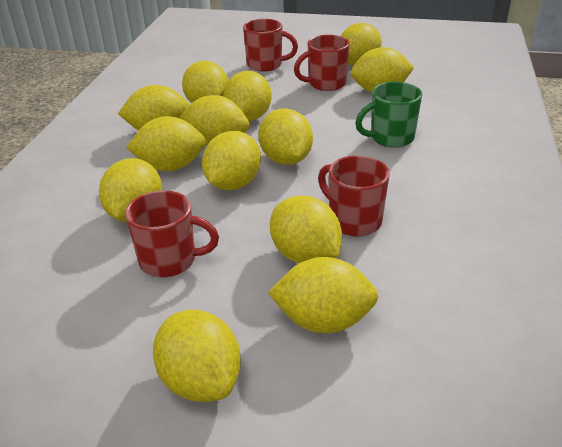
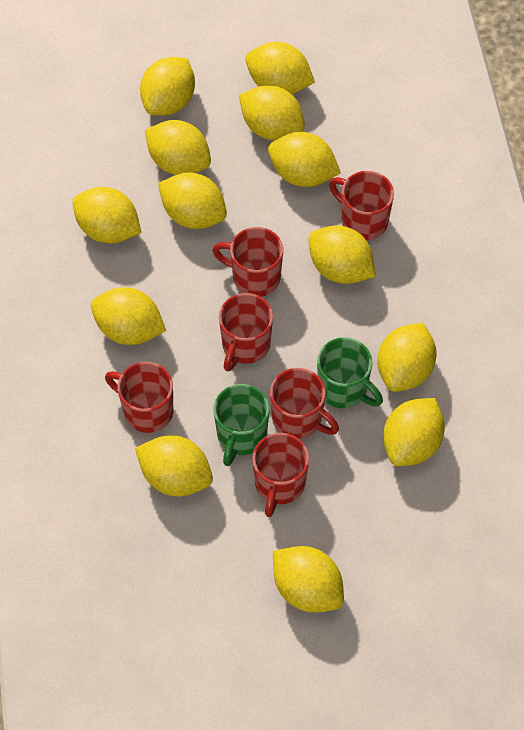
green mug: 1 -> 2
red mug: 4 -> 6

